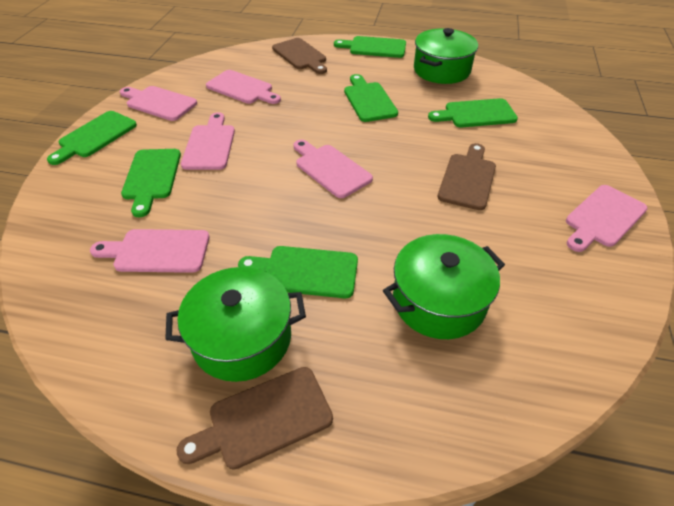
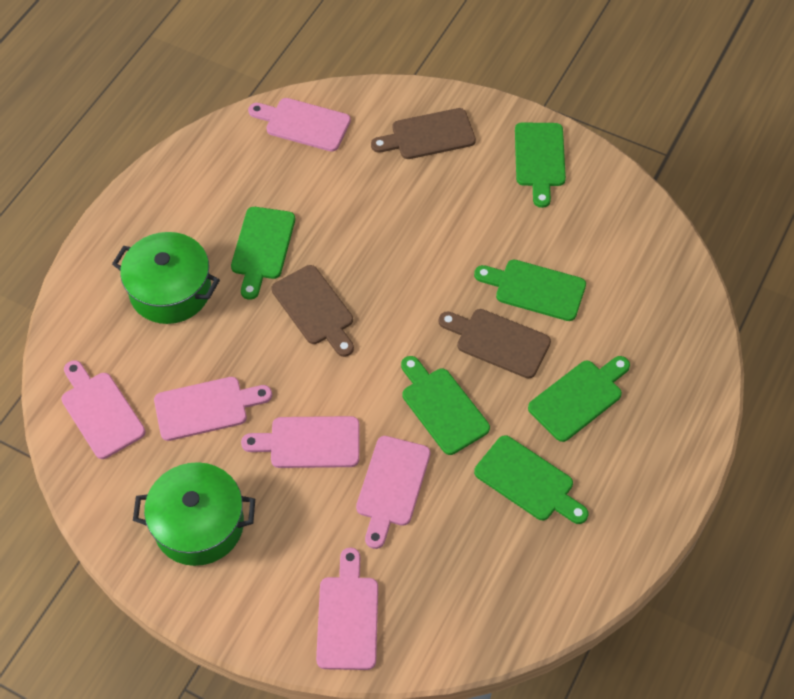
green pot: 3 -> 2

